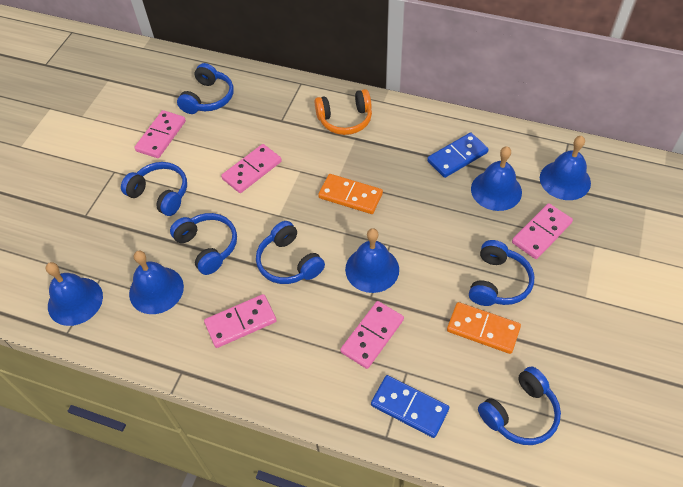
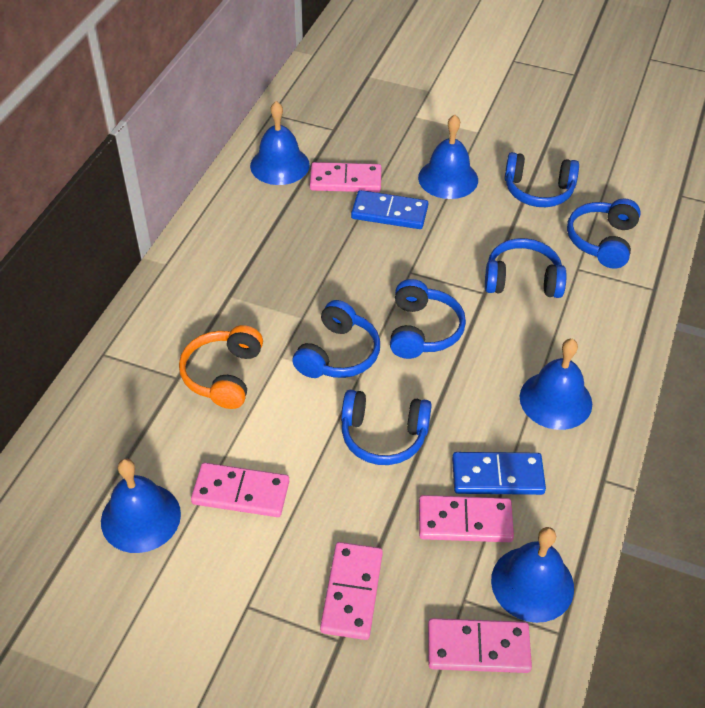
orange domino: 2 -> 0

